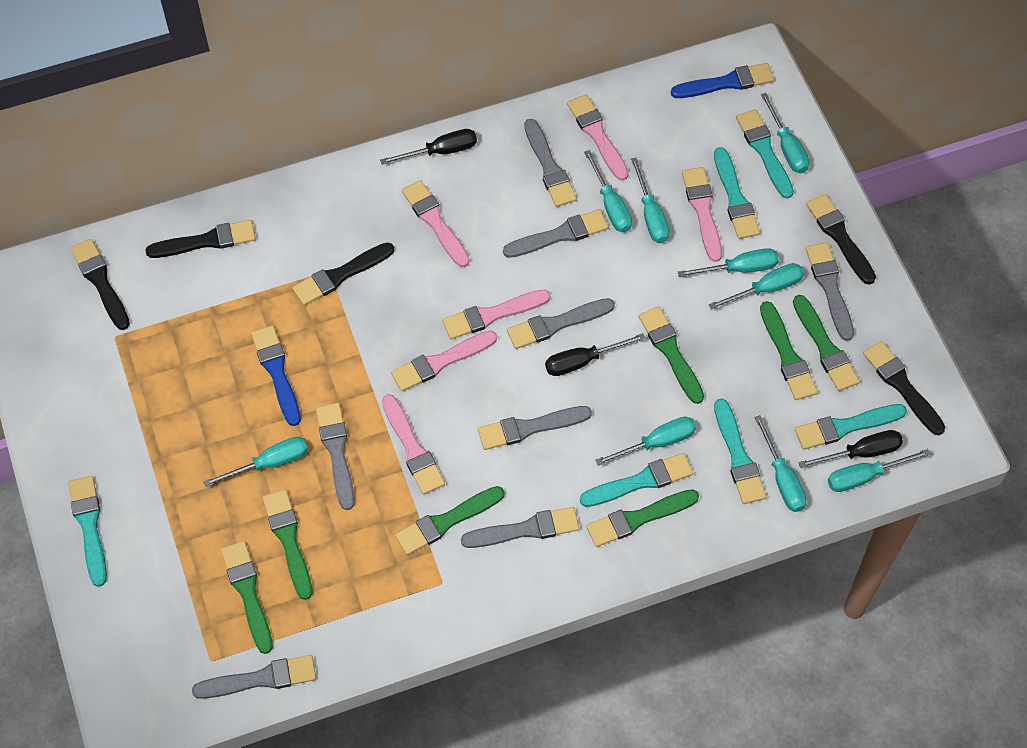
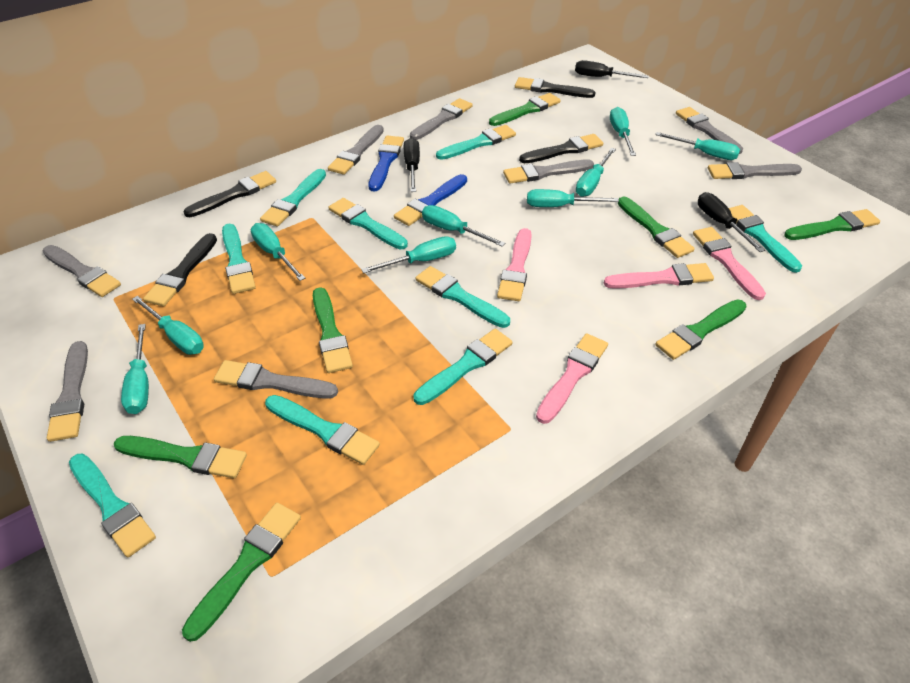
black brush: 5 -> 4
pink brush: 6 -> 4
turquoise brush: 6 -> 9

